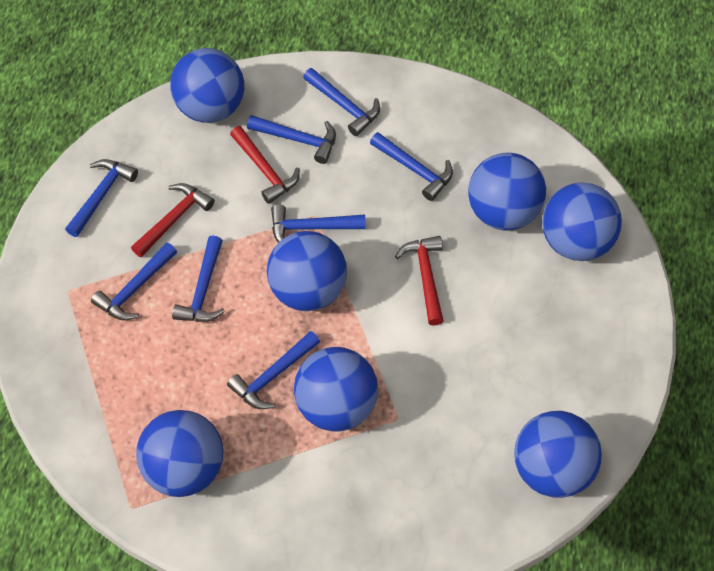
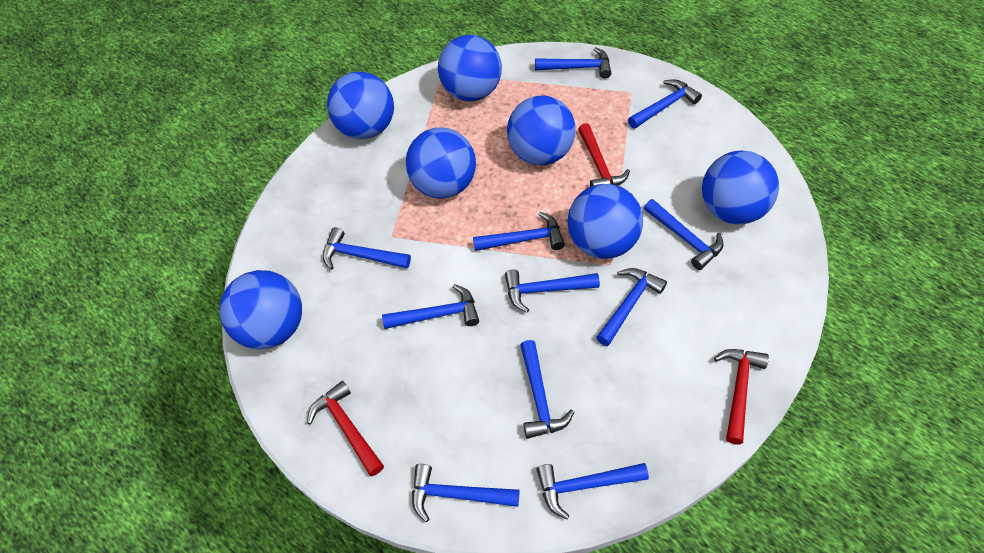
blue hammer: 8 -> 11

